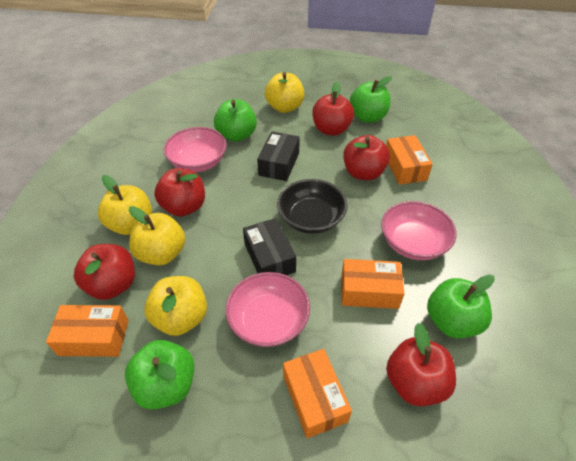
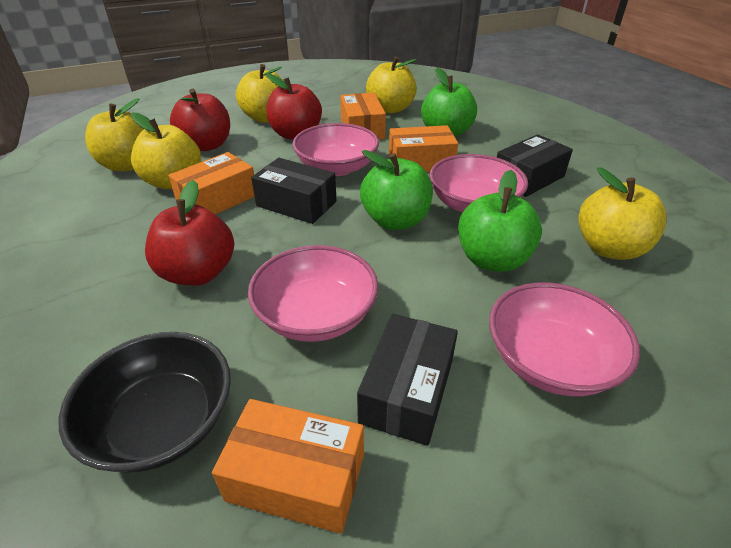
black box: 2 -> 3
green apple: 4 -> 3
pink bowl: 3 -> 4
red apple: 5 -> 3
yellow apple: 4 -> 5

